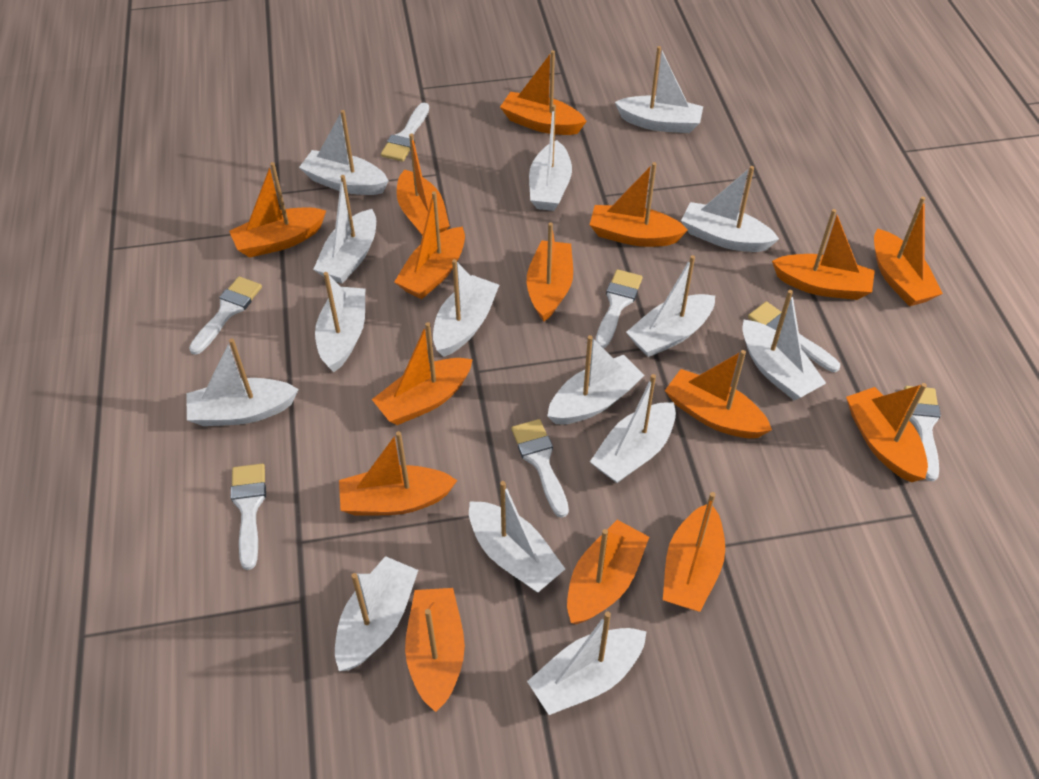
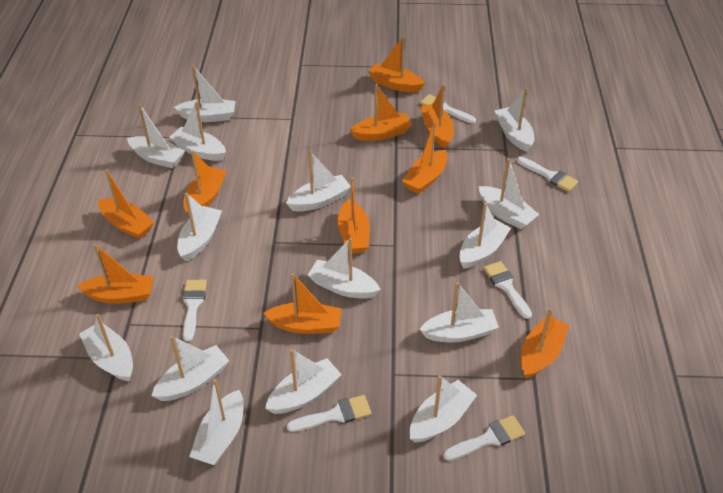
orange boat: 15 -> 10
white brush: 7 -> 6

